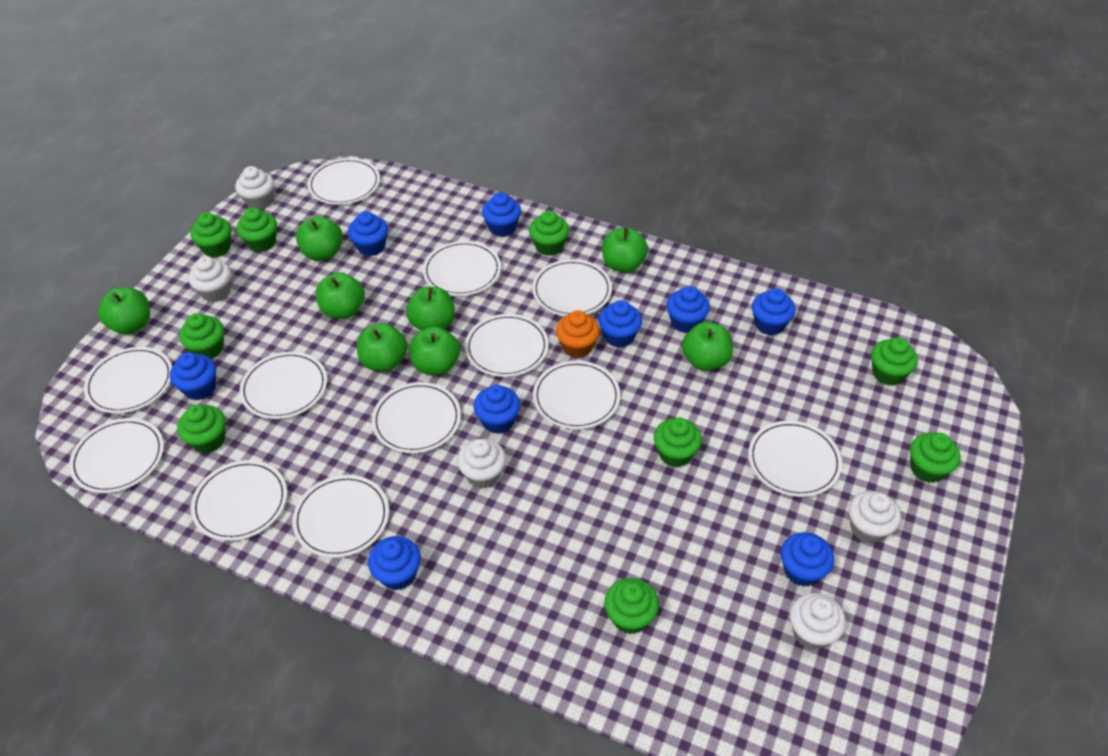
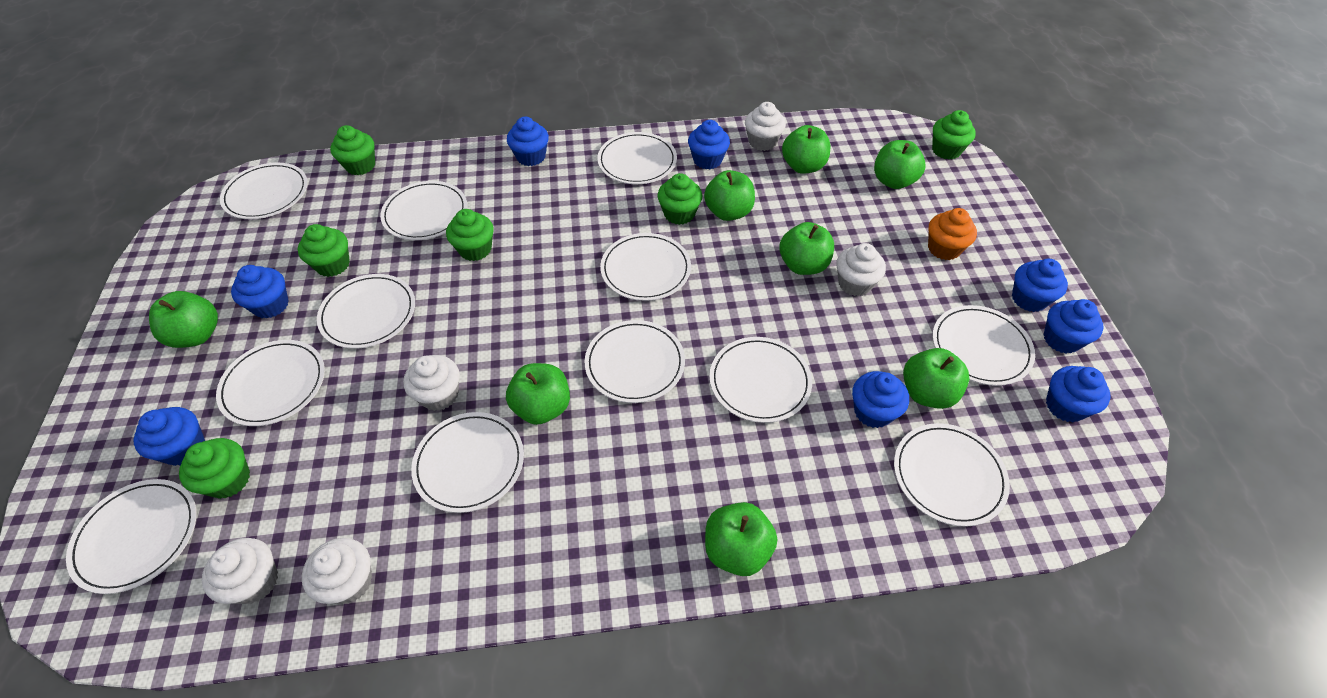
blue cupcake: 9 -> 8
green cupcake: 9 -> 6

